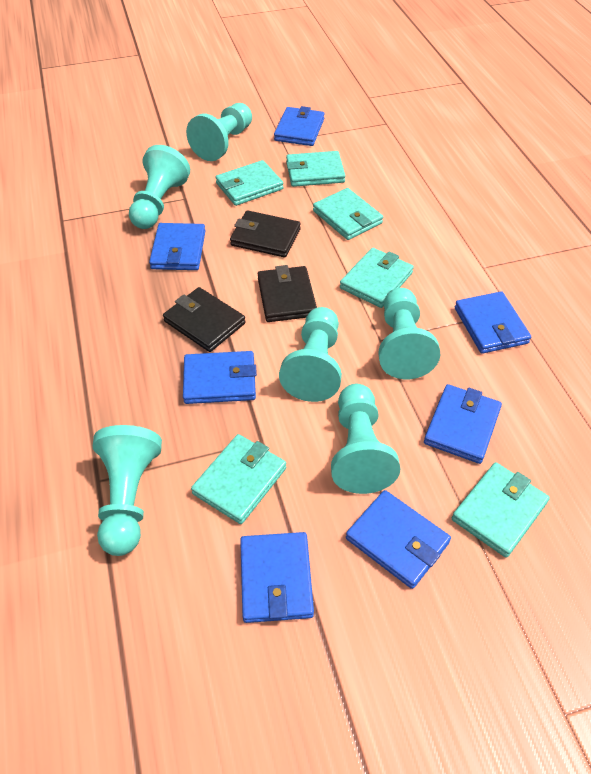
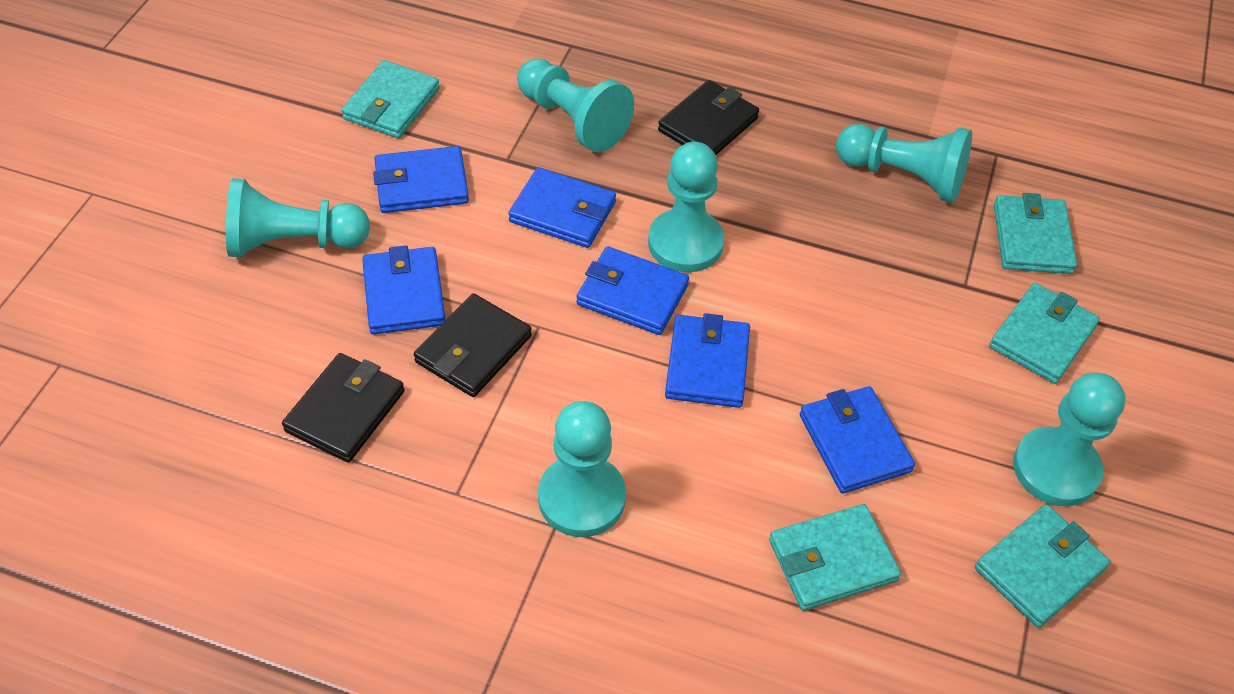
blue wallet: 7 -> 6
turquoise wallet: 6 -> 5

